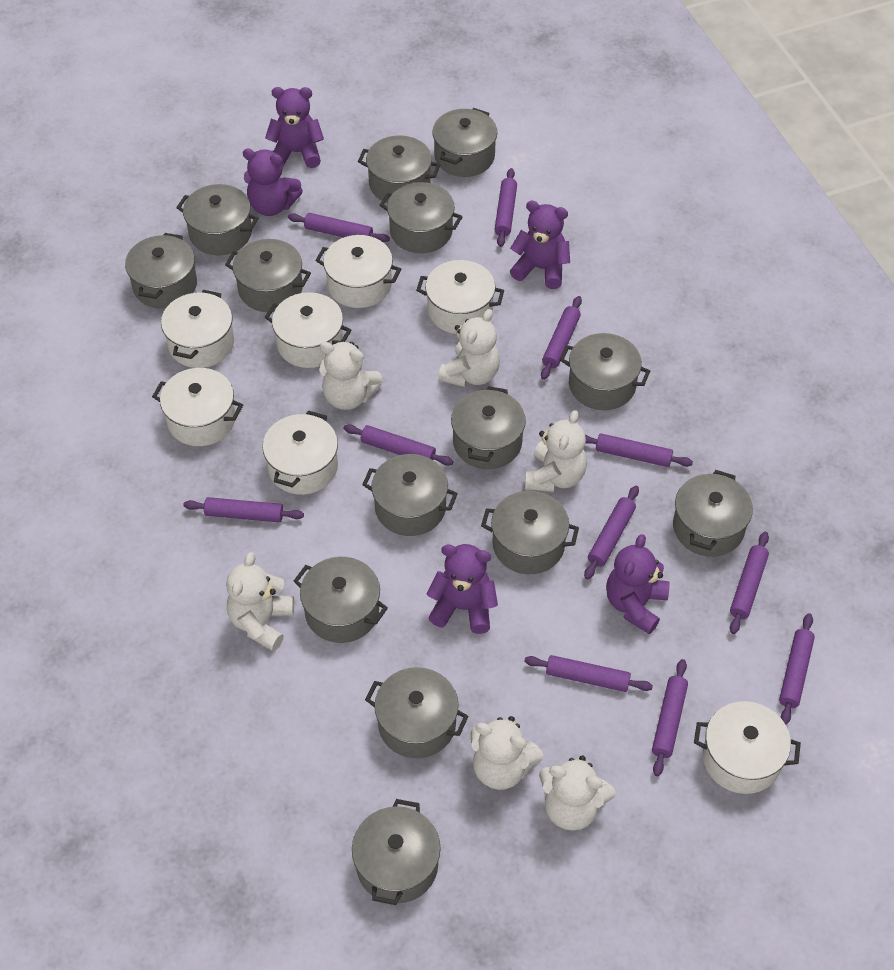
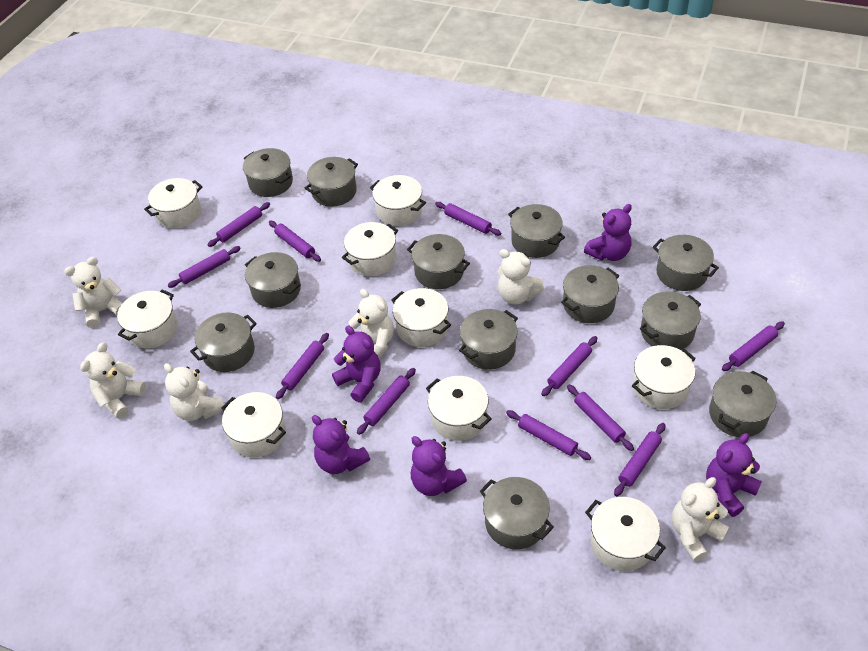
grey pot: 14 -> 12
white pot: 7 -> 9

